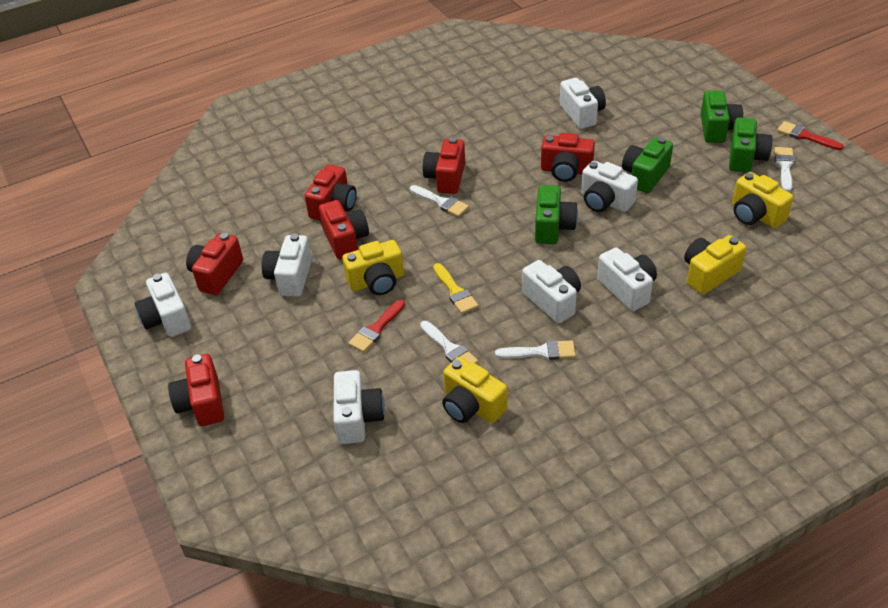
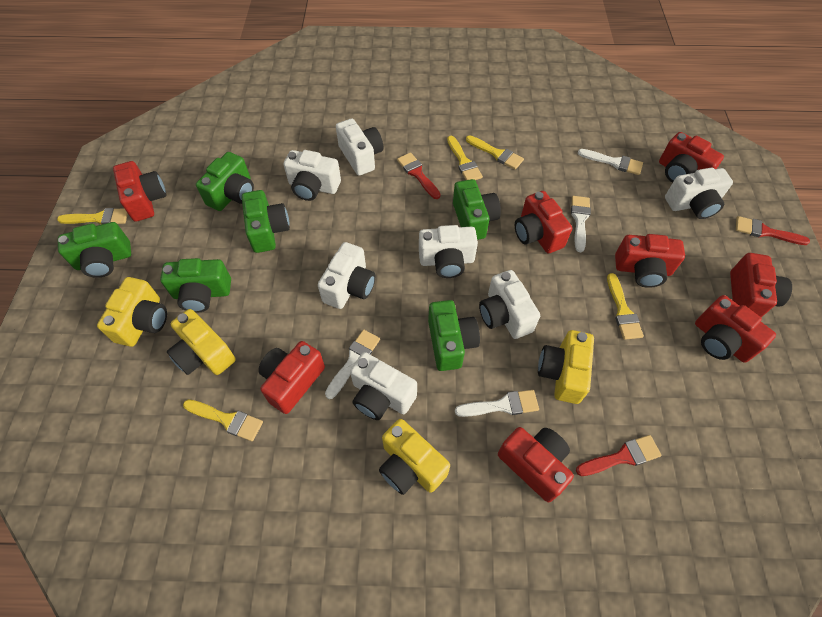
green camera: 4 -> 6
red brush: 2 -> 3
red camera: 6 -> 8
yellow brush: 1 -> 5

